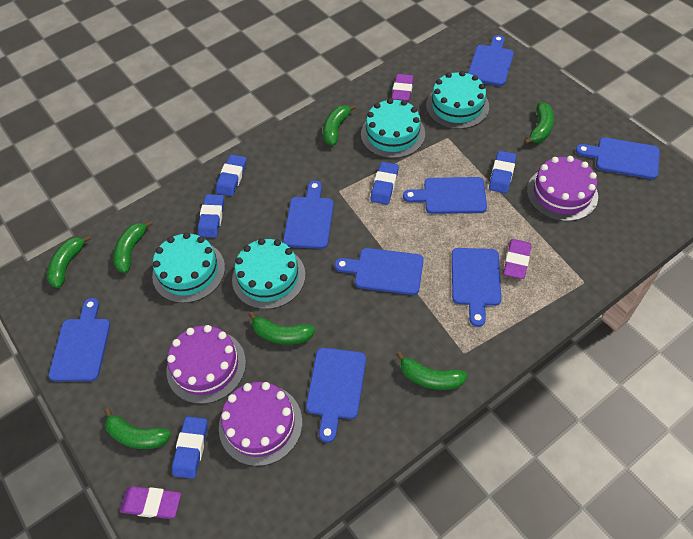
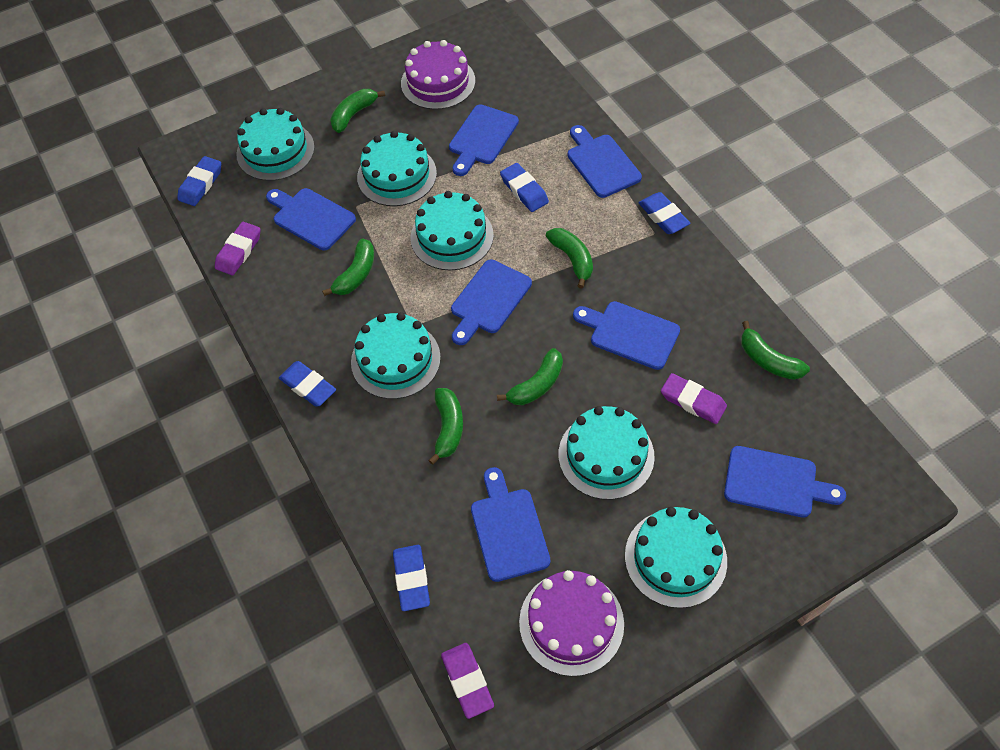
blue cutting board: 8 -> 7
green banana: 7 -> 6
purple cake: 3 -> 2
turquoise cake: 4 -> 6

